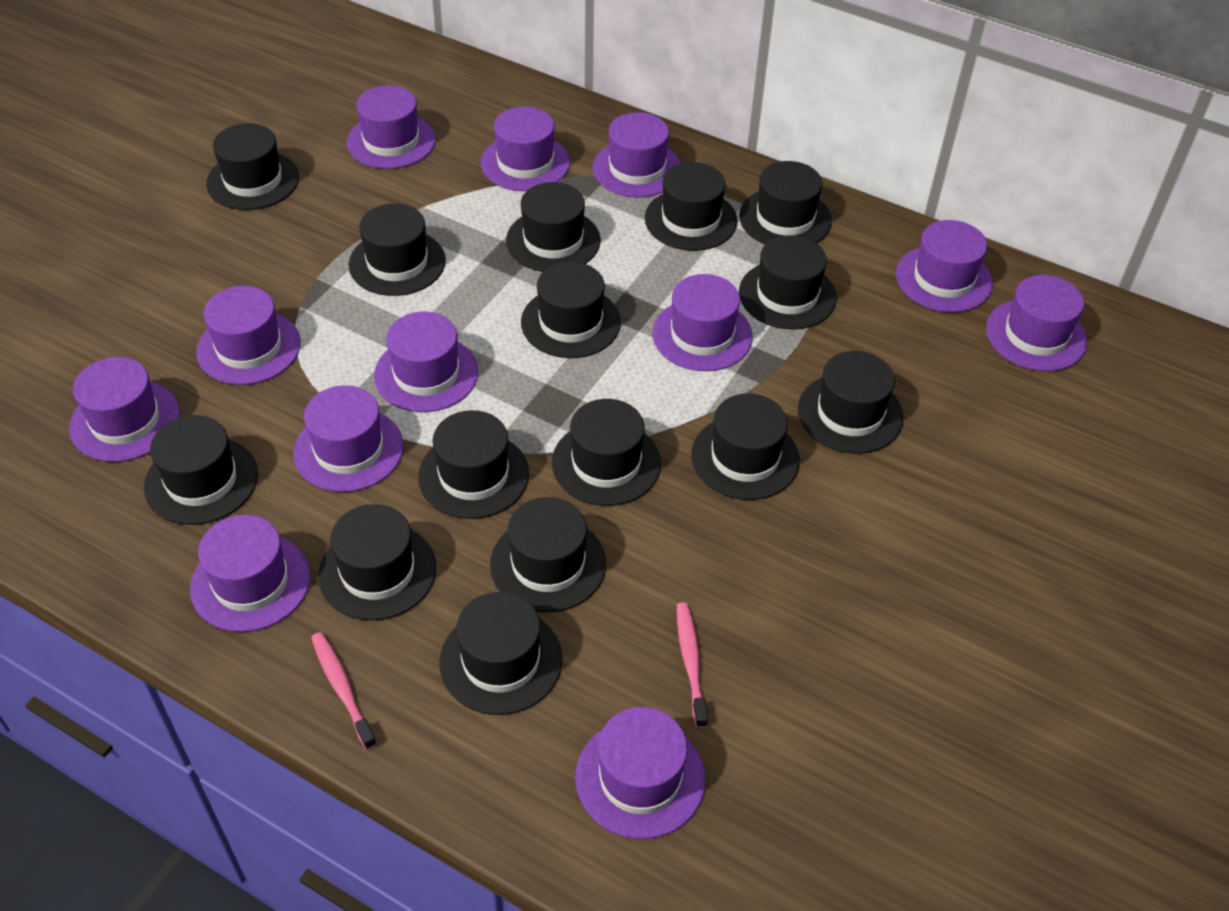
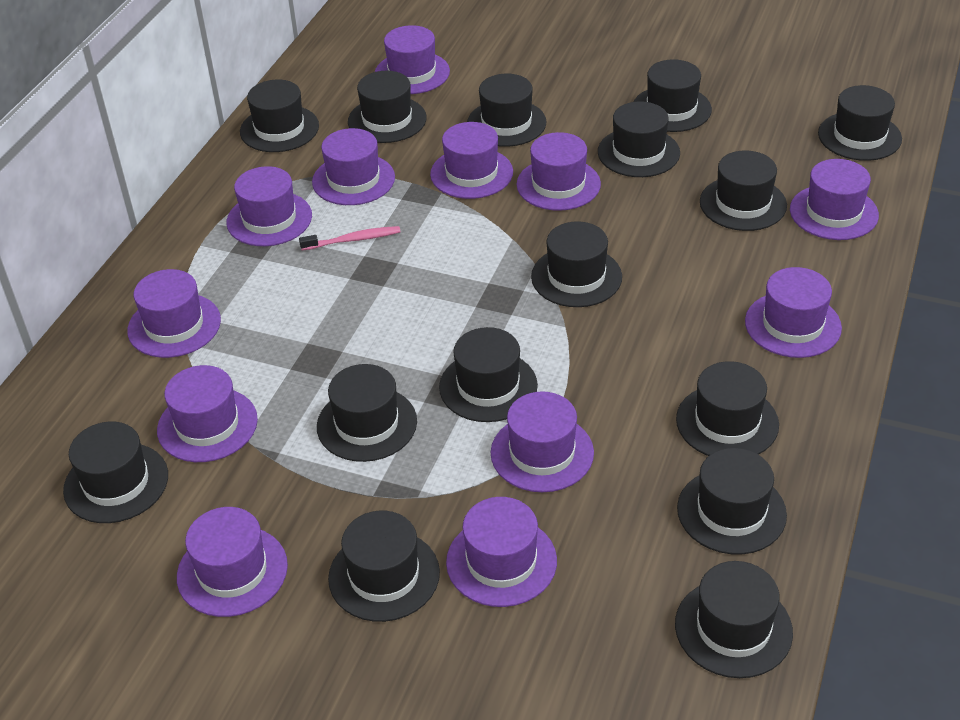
pink toothbrush: 2 -> 1

